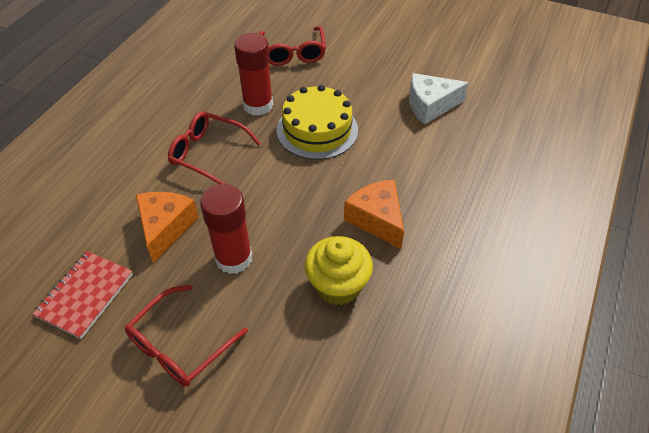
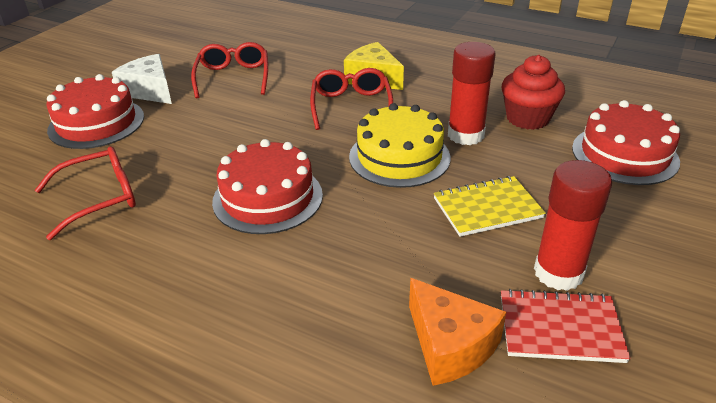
orange cheese: 2 -> 1
red cake: 0 -> 3
red cupcake: 0 -> 1
yellow cheese: 0 -> 1
yellow cupcake: 1 -> 0
yellow notebook: 0 -> 1

